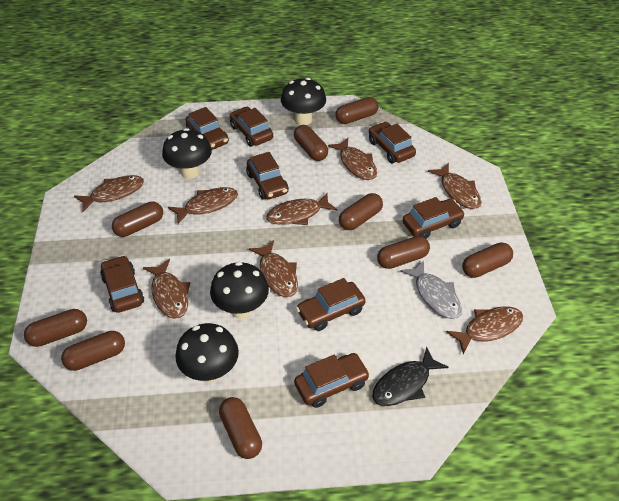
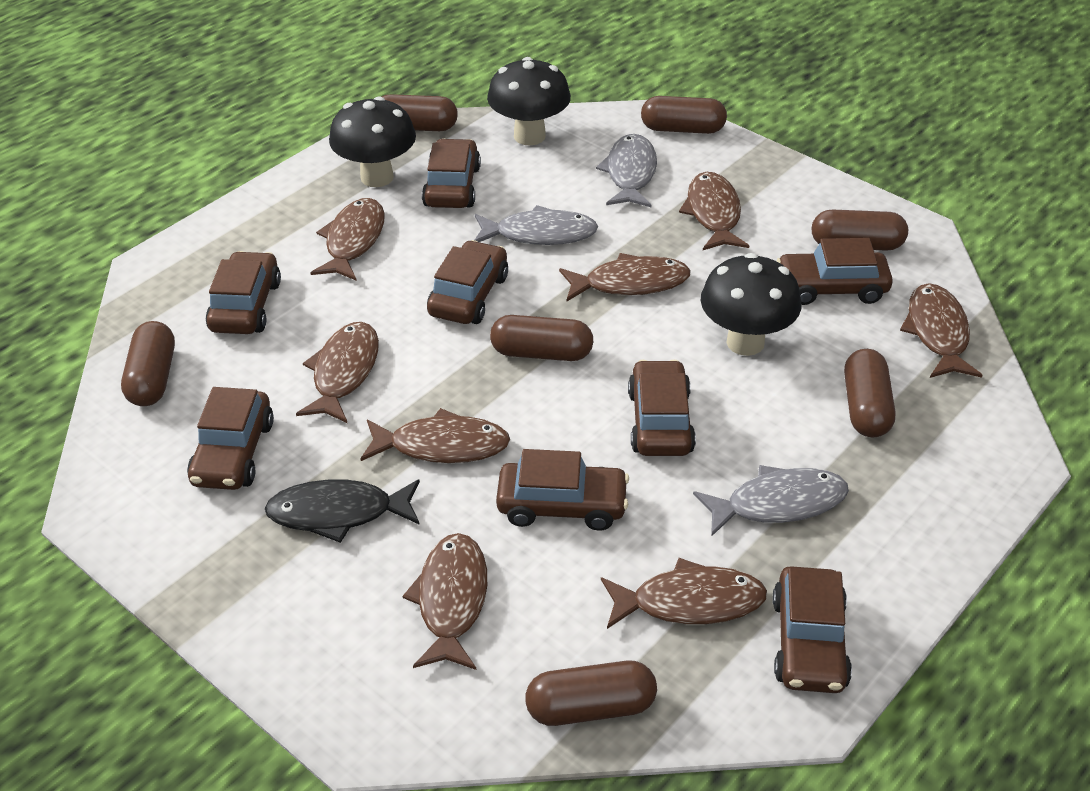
black mushroom: 4 -> 3
brown capsule: 9 -> 7
grey fish: 1 -> 3

